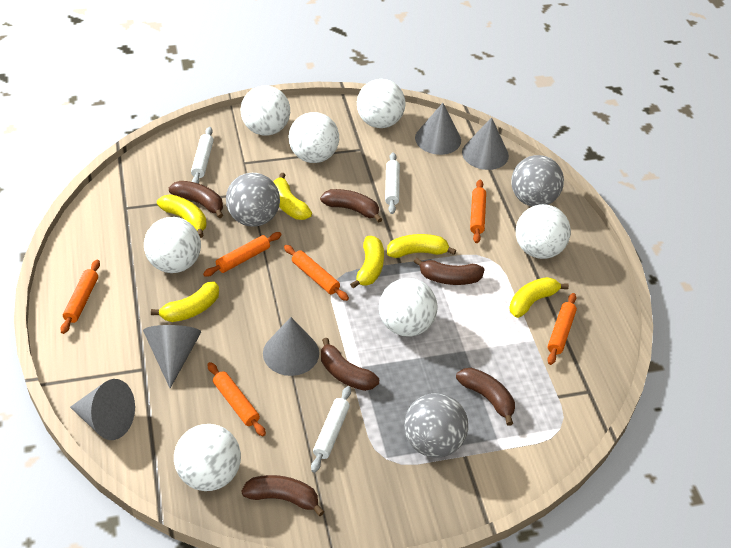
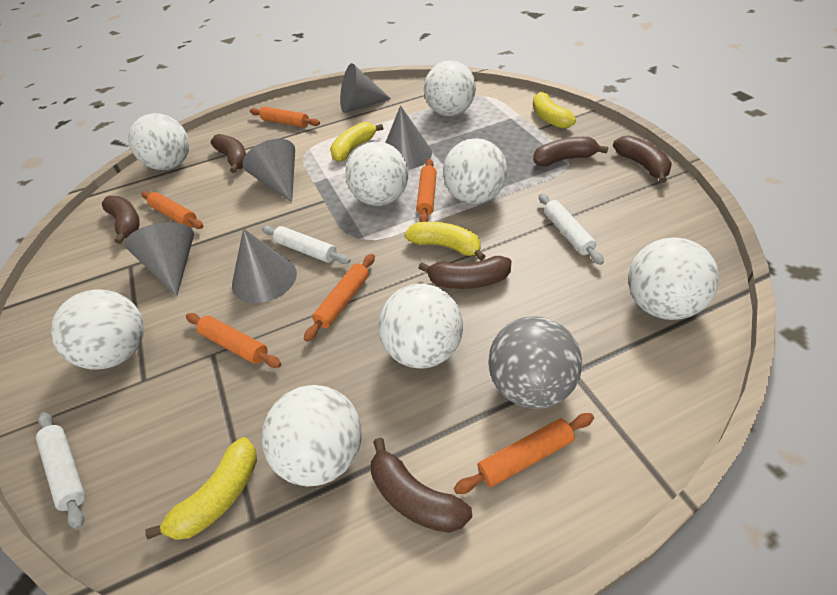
grey ball: 3 -> 1
white ball: 7 -> 8
yellow banana: 6 -> 4

